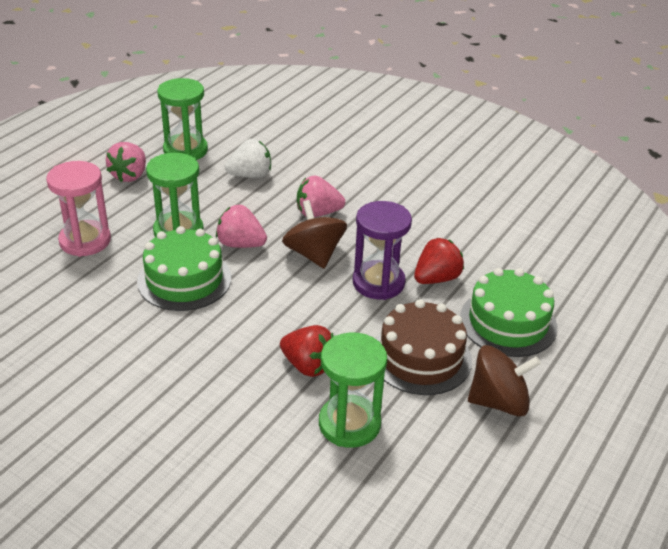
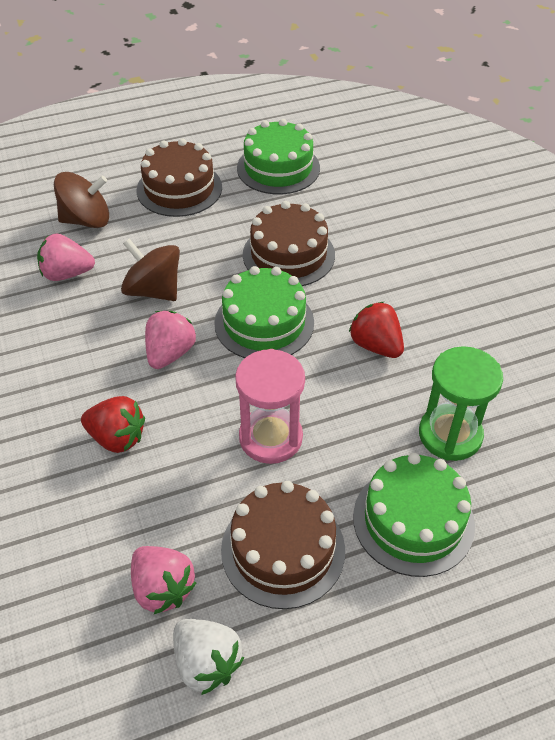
brown cake: 1 -> 3
green cake: 2 -> 3
green hourglass: 3 -> 1
purple hourglass: 1 -> 0

